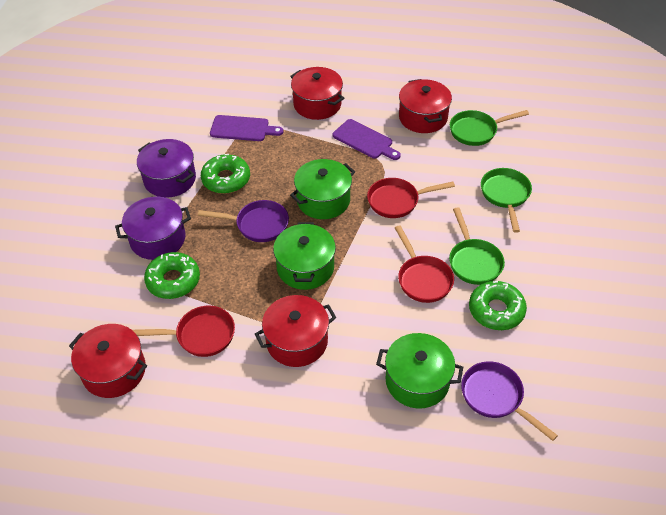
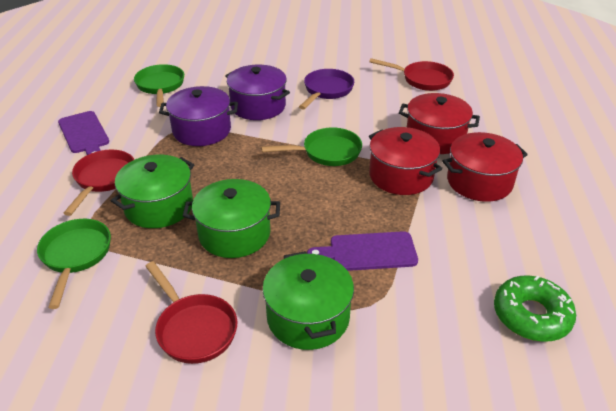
green donut: 3 -> 1
purple pan: 2 -> 1
red pot: 4 -> 3

